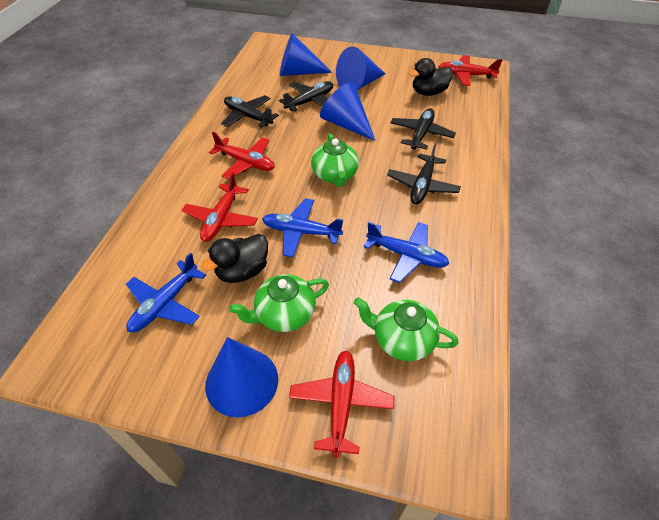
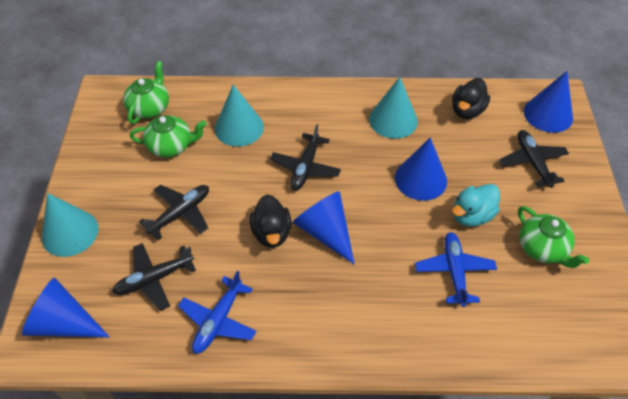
blue plane: 3 -> 2
red plane: 4 -> 0
turquoise cone: 0 -> 3
turquoise duck: 0 -> 1

